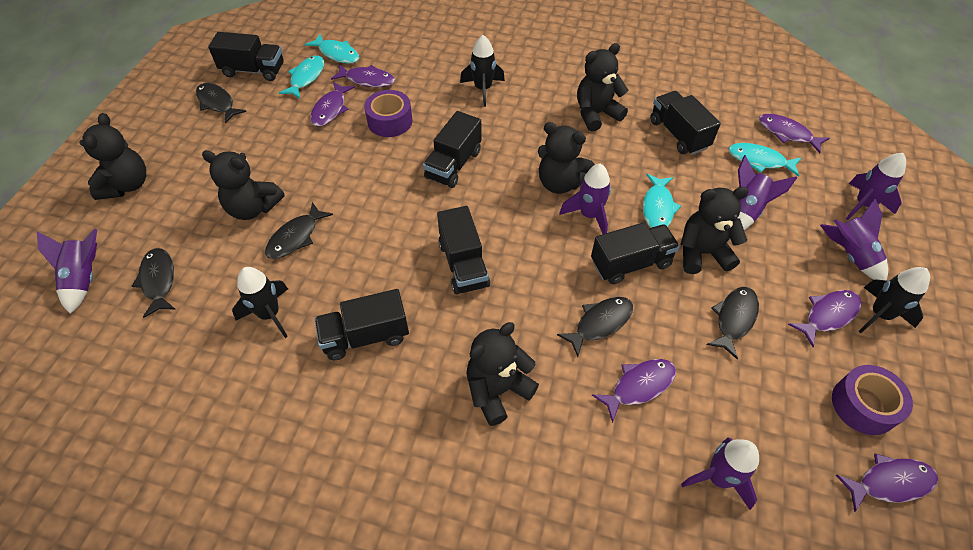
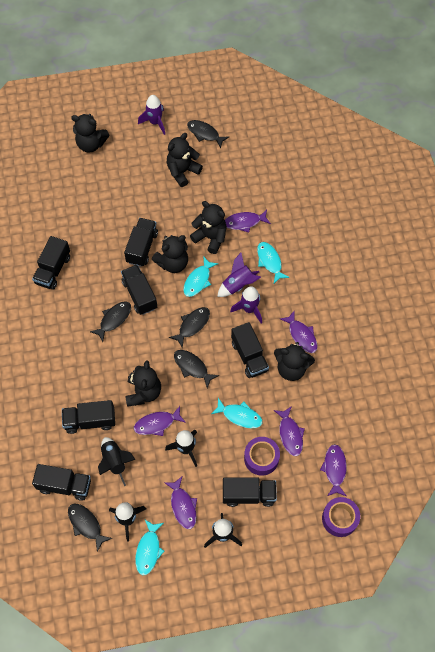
black rocket: 3 -> 4
black truck: 6 -> 7
purple rocket: 6 -> 3

